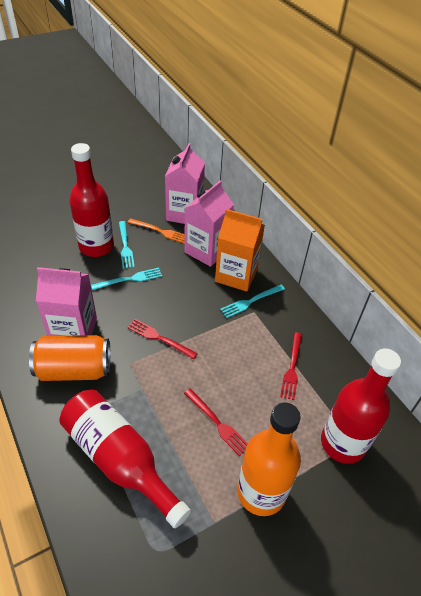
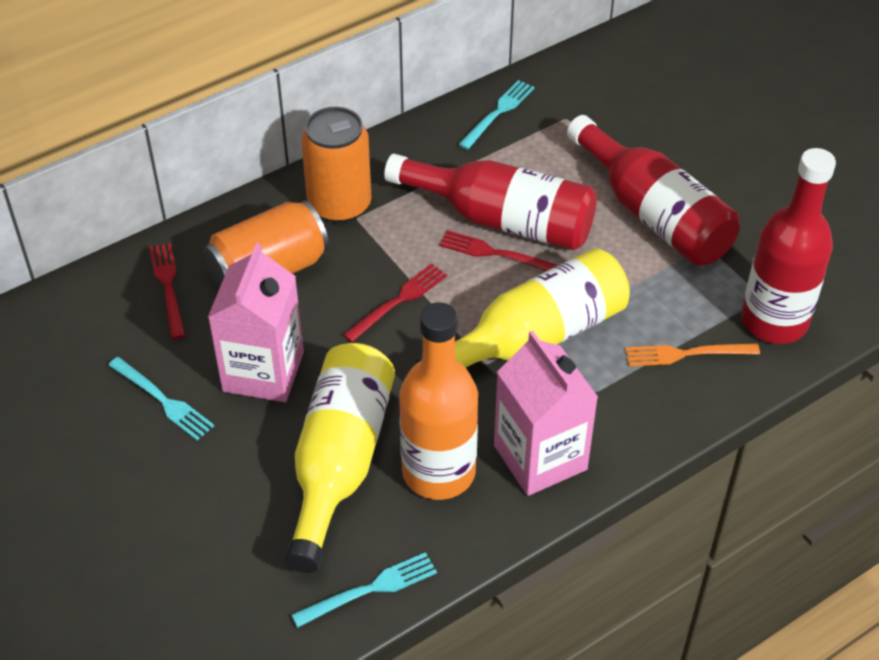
orange can: 1 -> 2
orange carton: 1 -> 0
pink carton: 3 -> 2
yellow bottle: 0 -> 2

